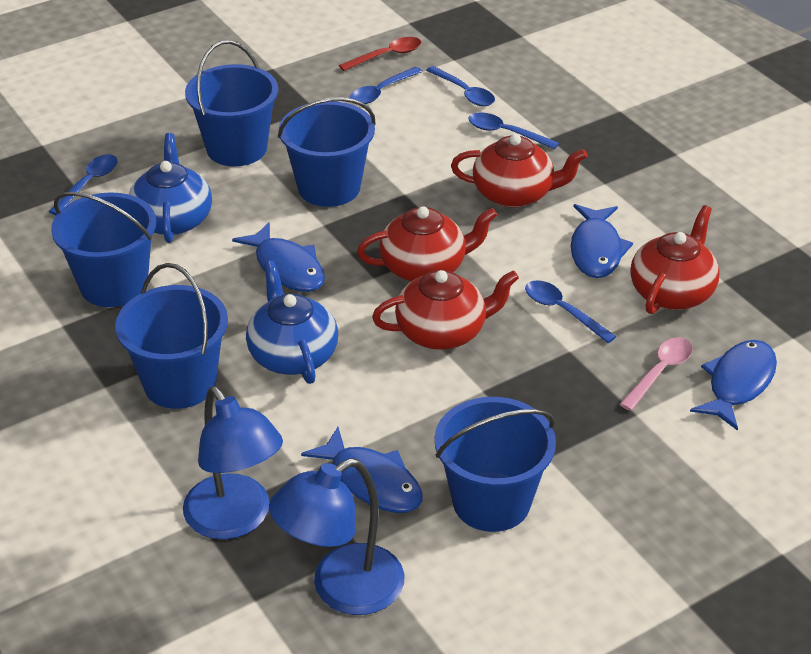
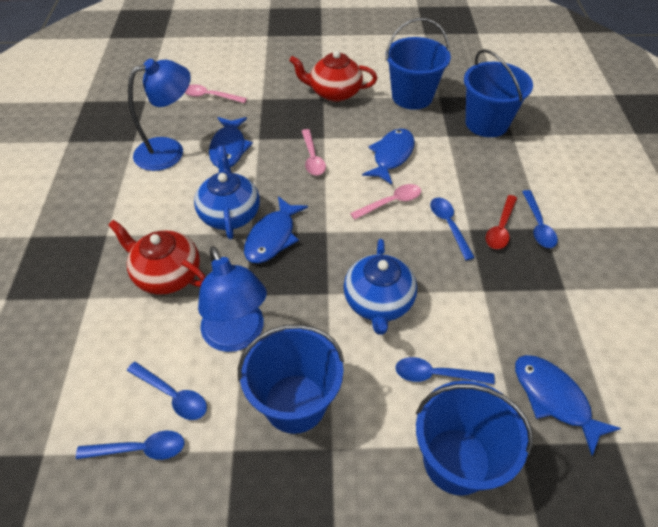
blue bucket: 5 -> 4
pink spoon: 1 -> 3
red teapot: 4 -> 2

